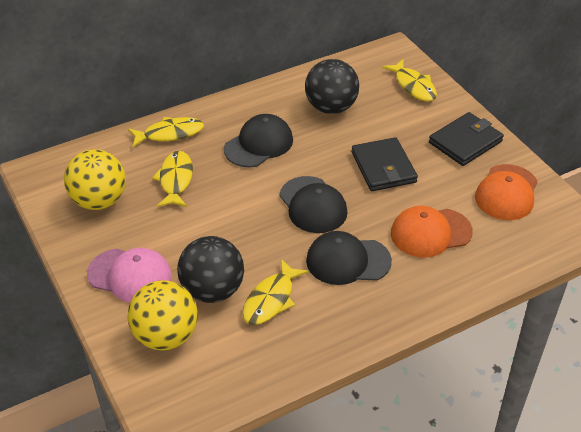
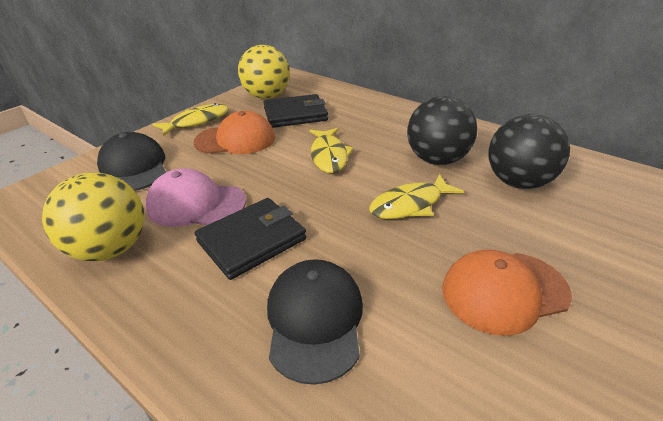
black cap: 3 -> 2
yellow fish: 4 -> 3

